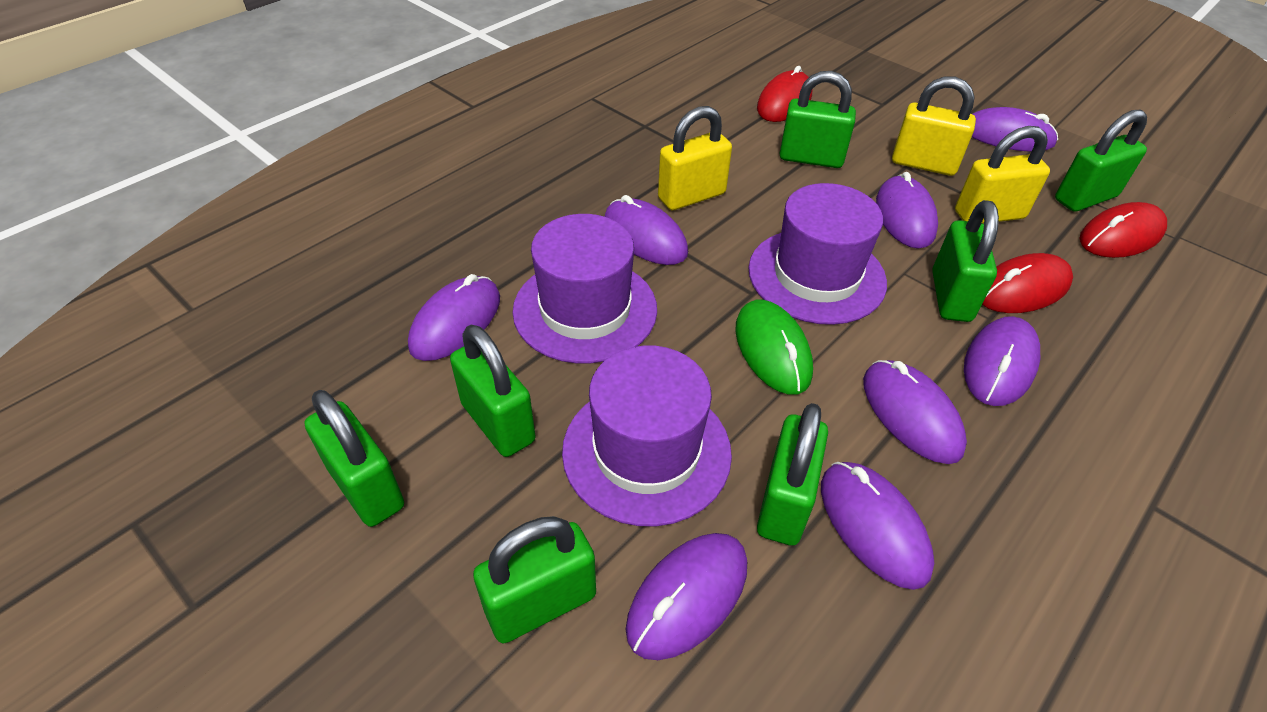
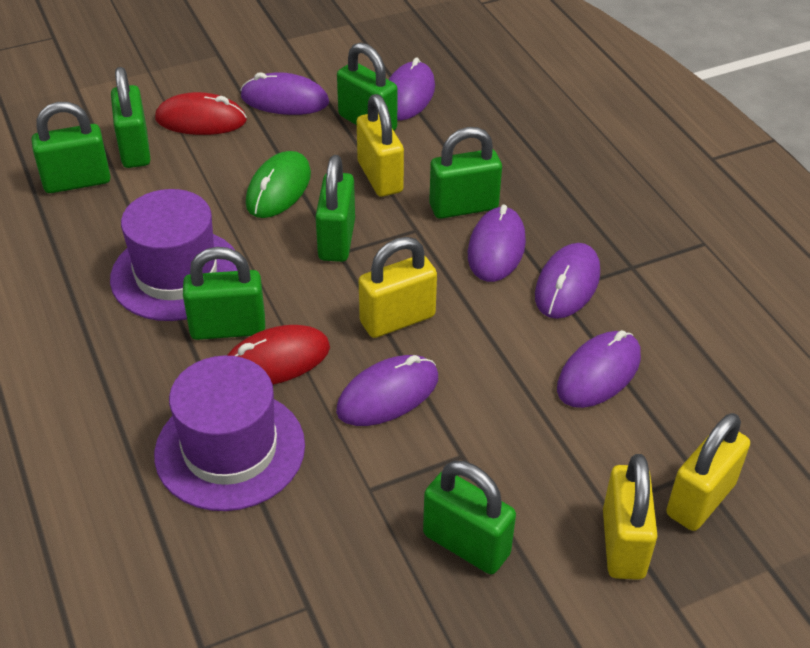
purple hat: 3 -> 2
purple mouse: 8 -> 6
red mouse: 3 -> 2
yellow padlock: 3 -> 4

